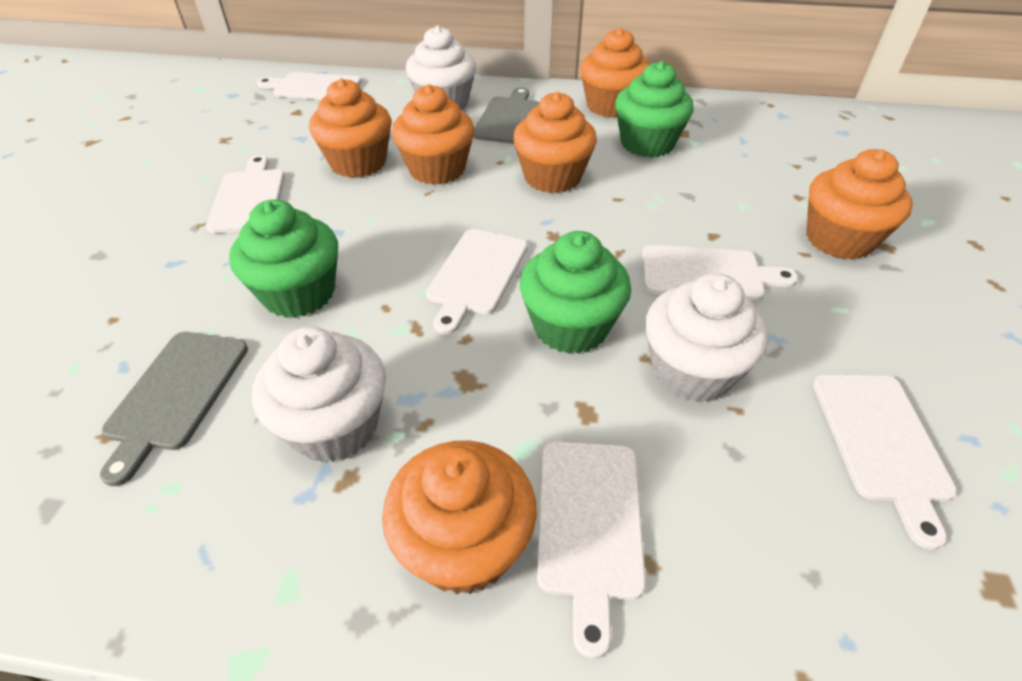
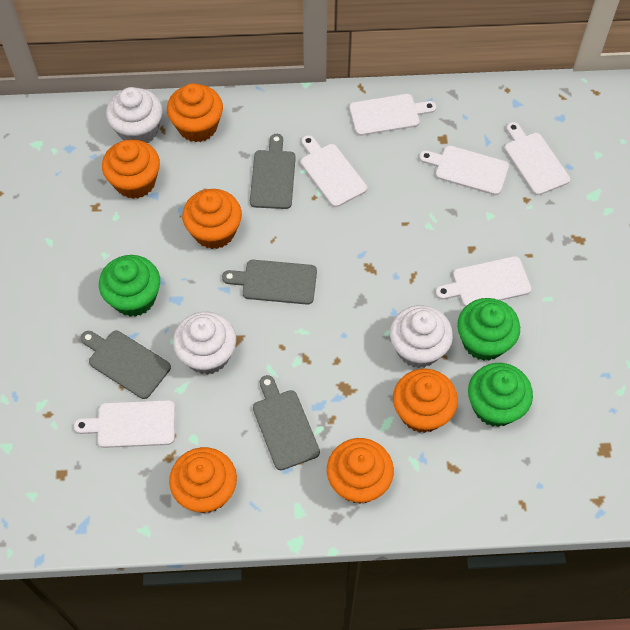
grey cutting board: 2 -> 4

